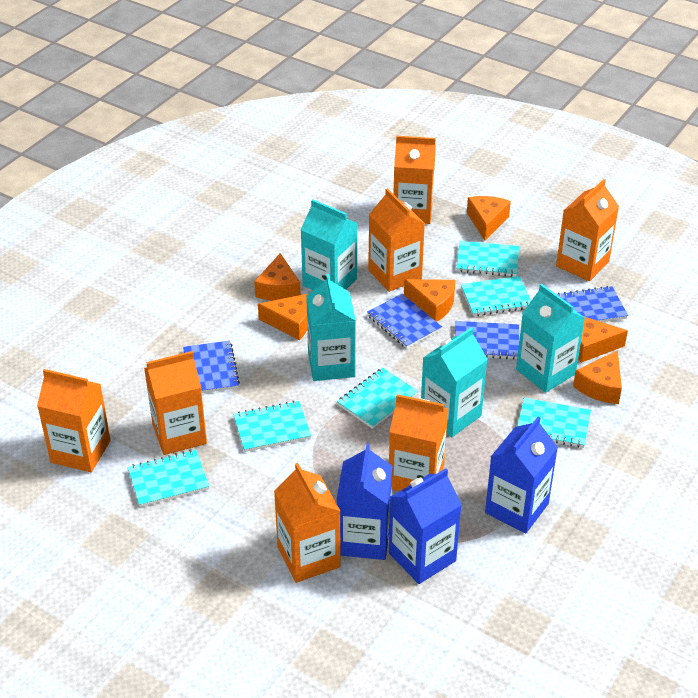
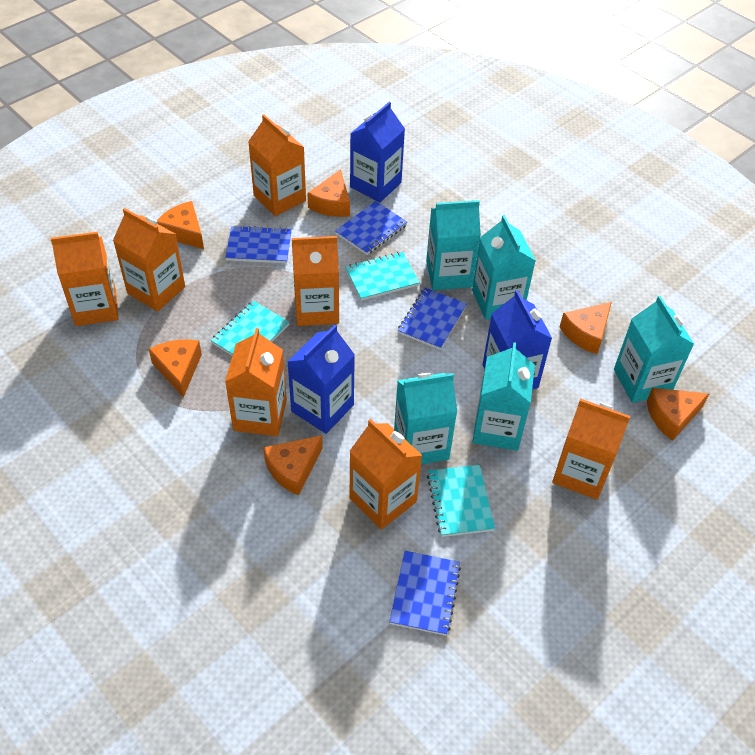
turquoise carton: 4 -> 5
turquoise notebook: 6 -> 3

